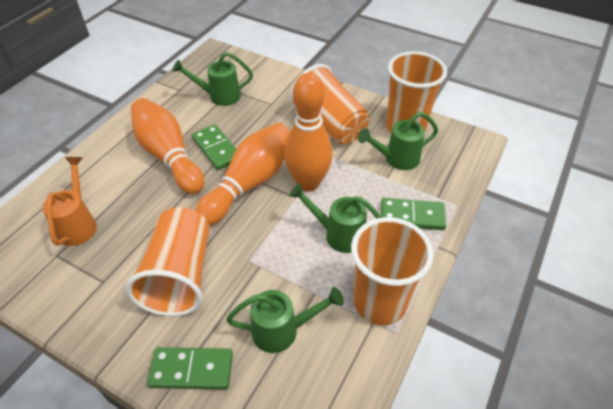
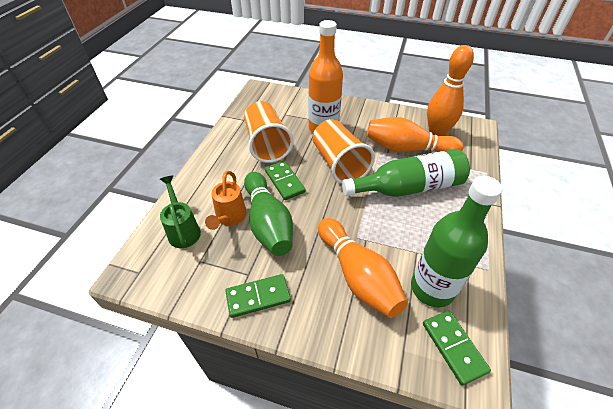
green bottle: 0 -> 2
green bowling pin: 0 -> 1
green watering can: 4 -> 1
orange bottle: 0 -> 1
orange cup: 4 -> 2

